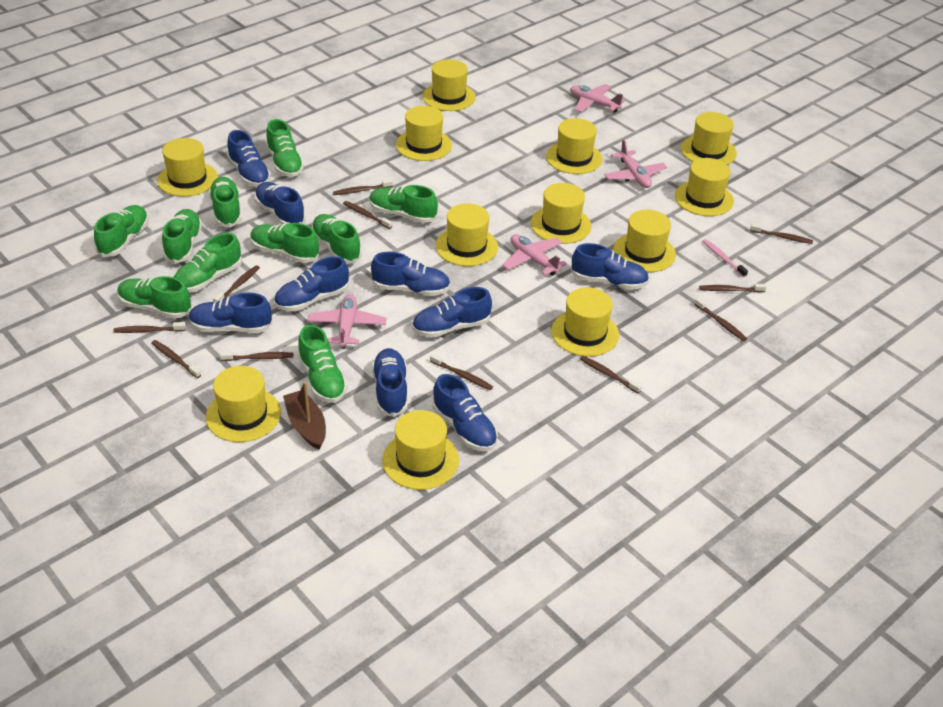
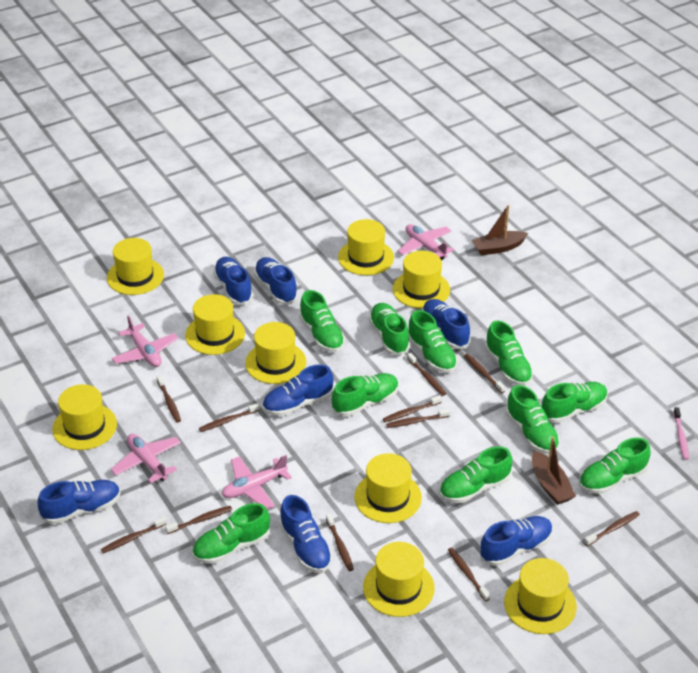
blue shoe: 9 -> 7
brown boat: 1 -> 2
yellow hat: 12 -> 9

